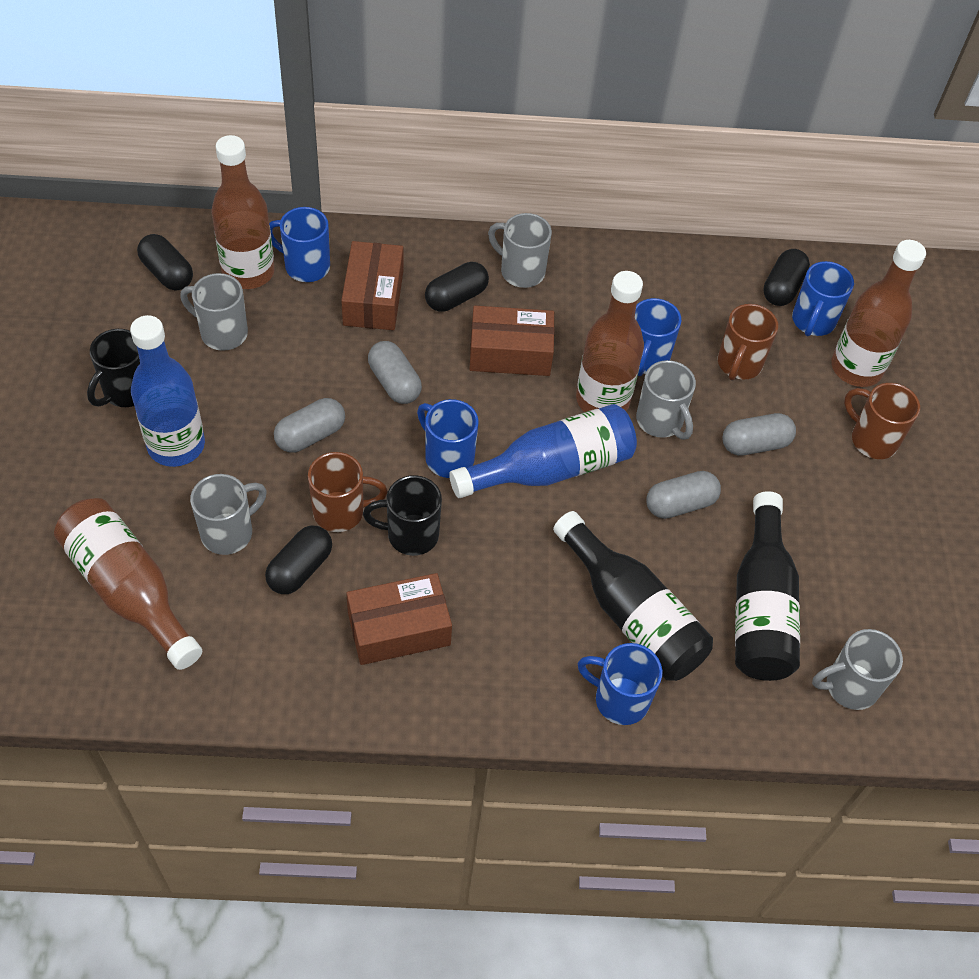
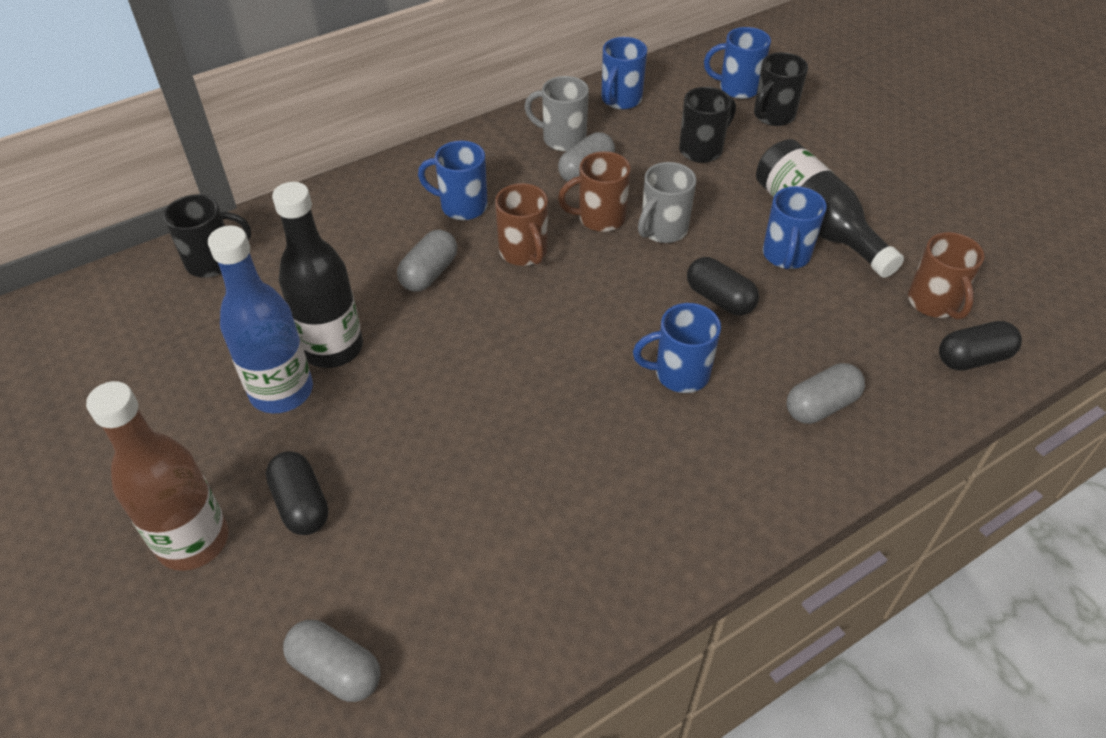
black capsule: 4 -> 3
black mug: 2 -> 3
blue bottle: 2 -> 1
brown bottle: 4 -> 1
brown box: 3 -> 0
grey mug: 5 -> 2

